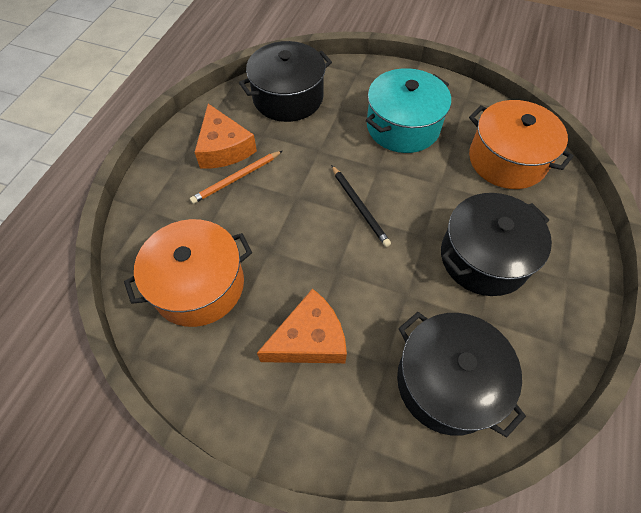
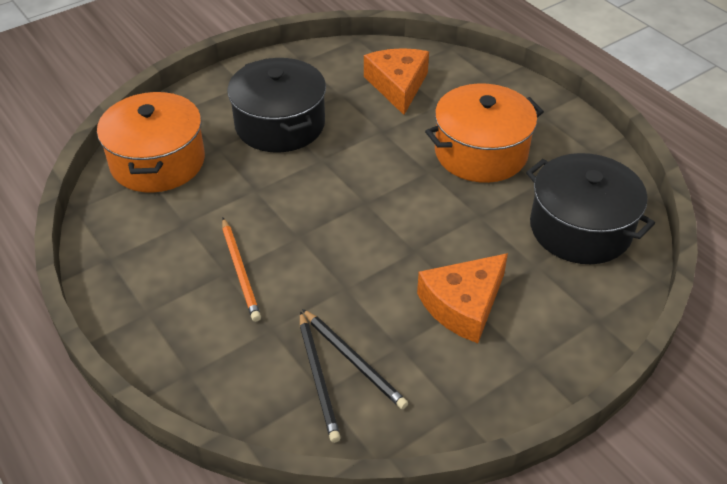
black pencil: 1 -> 2
black pot: 3 -> 2
turquoise pot: 1 -> 0

